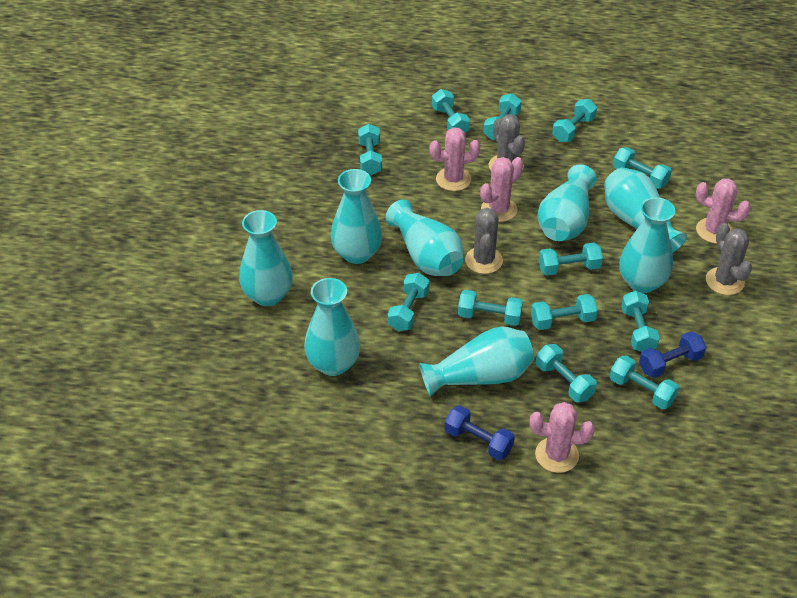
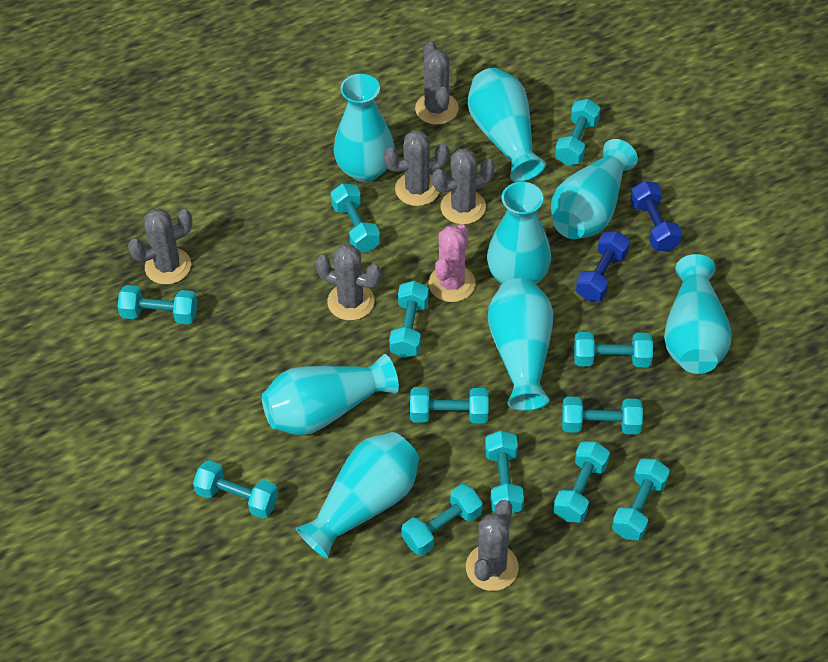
grey cactus: 3 -> 6
pink cactus: 4 -> 1

